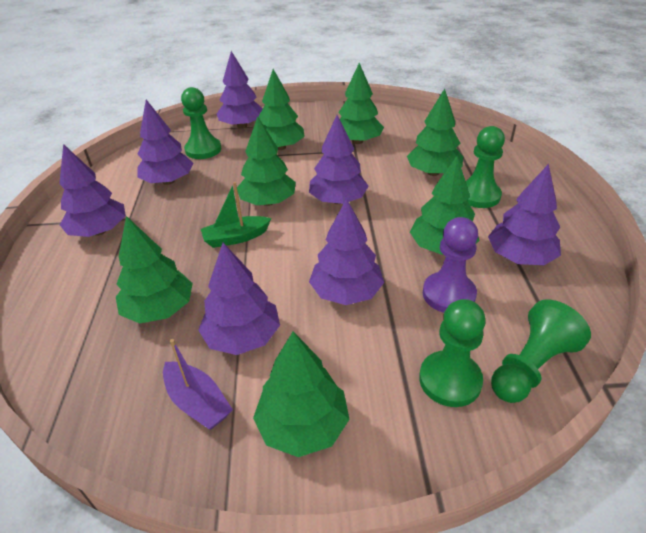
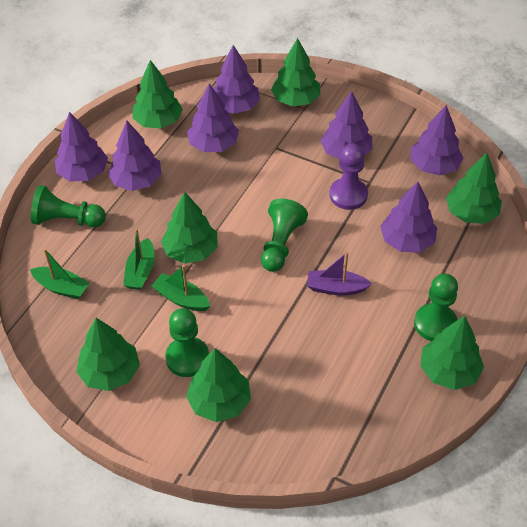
green boat: 1 -> 3

